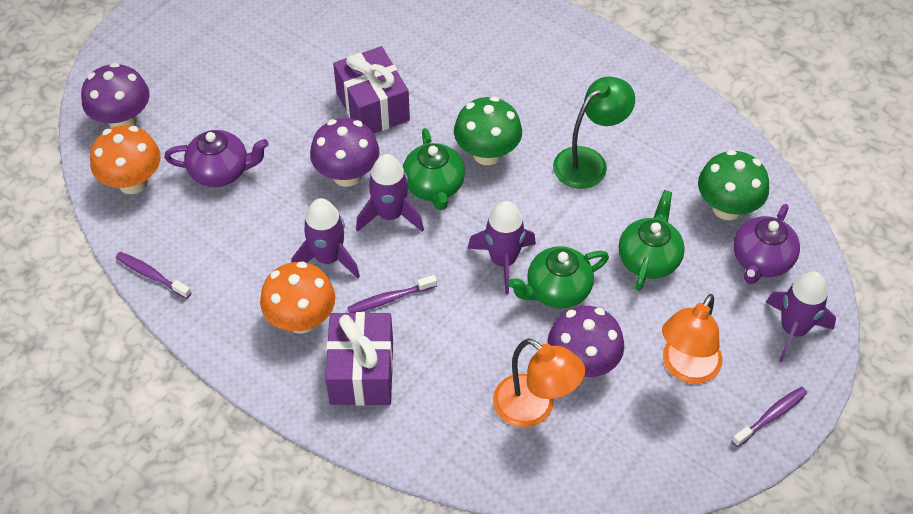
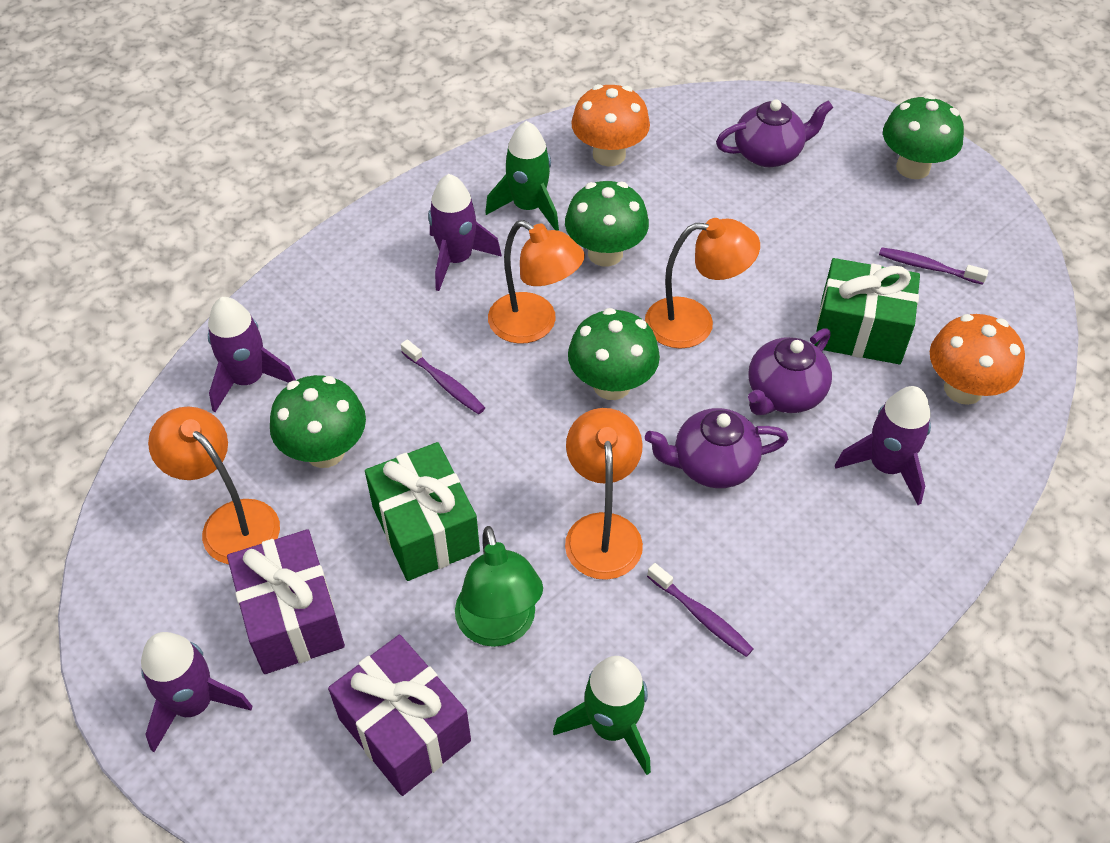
green gift: 0 -> 2
green mushroom: 2 -> 4
green rocket: 0 -> 2
green teapot: 3 -> 0
orange lamp: 2 -> 4
purple mushroom: 3 -> 0
purple teapot: 2 -> 3

